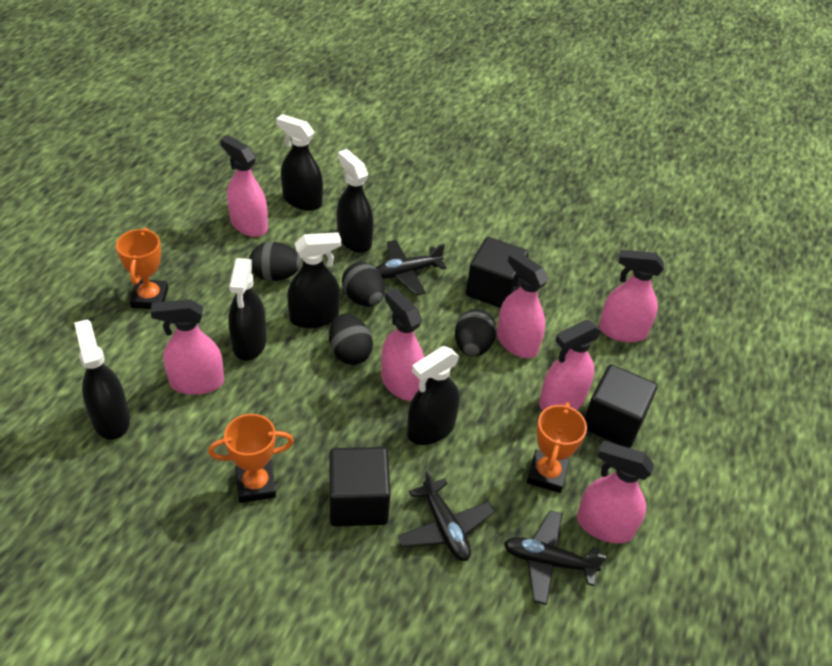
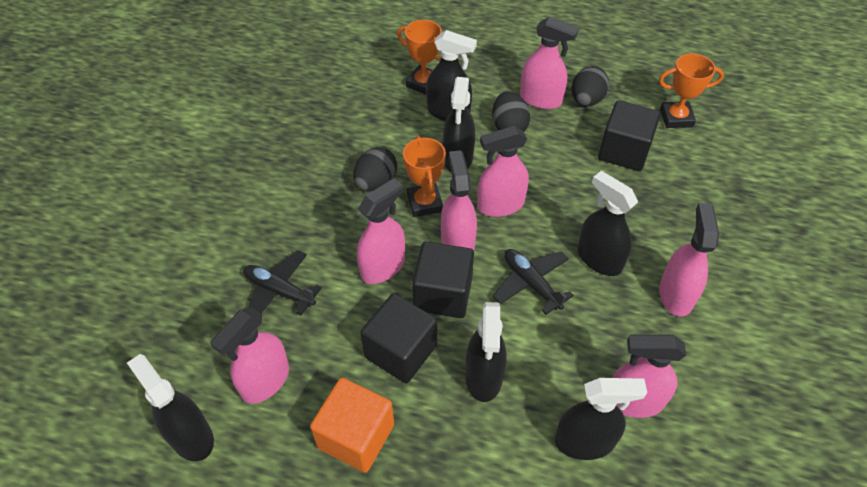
black egg: 4 -> 3
black plane: 3 -> 2
orange cube: 0 -> 1

